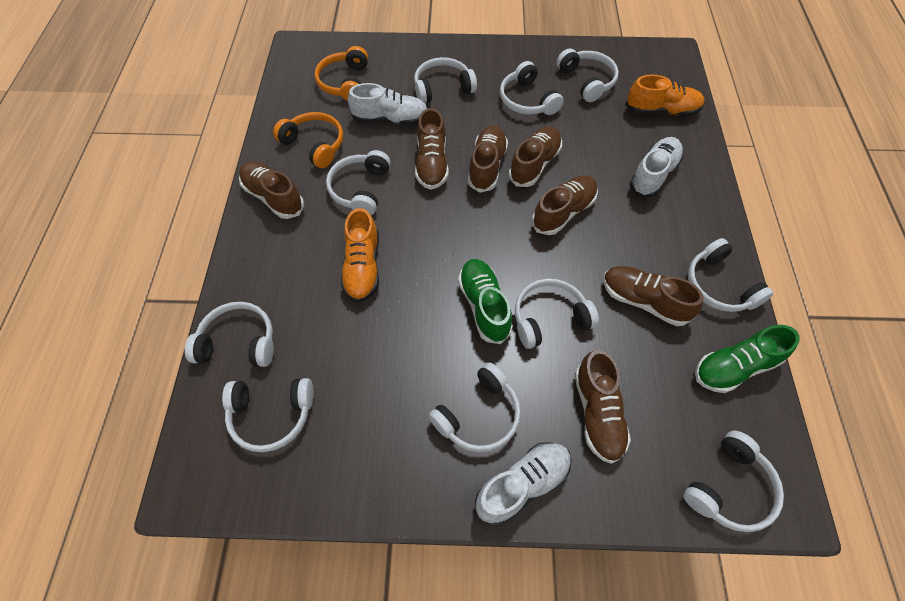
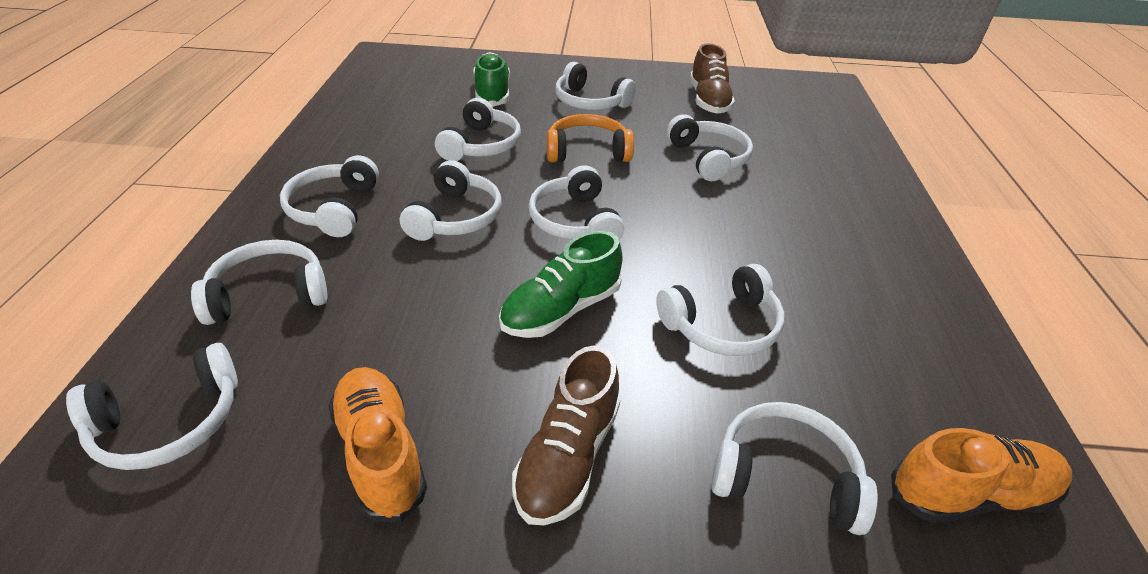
brown shoe: 7 -> 2
orange headphones: 2 -> 1
white shoe: 3 -> 0

